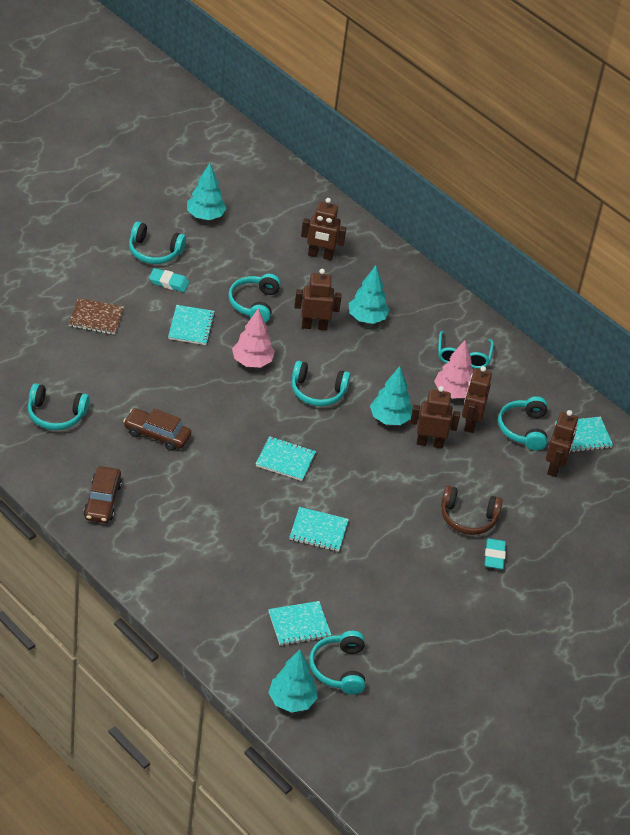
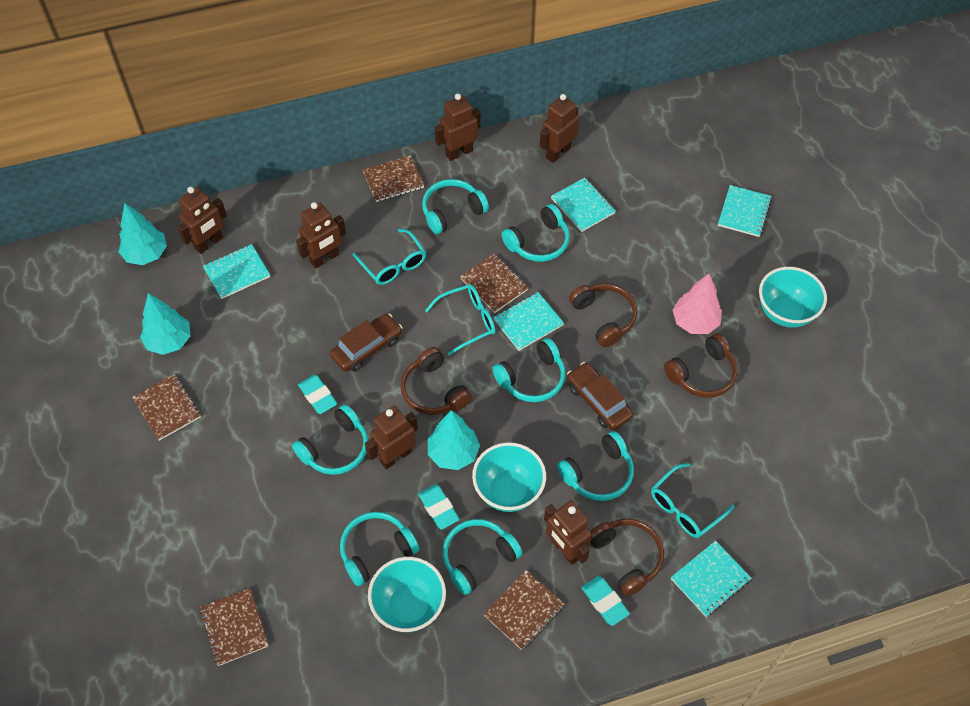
brown headphones: 1 -> 4
brown notebook: 1 -> 5
brown robot: 5 -> 6
pink tree: 2 -> 1
turquoise bowl: 0 -> 3
turquoise eraser: 2 -> 3
turquoise glasses: 1 -> 3
turquoise headphones: 6 -> 7
turquoise tree: 4 -> 3

